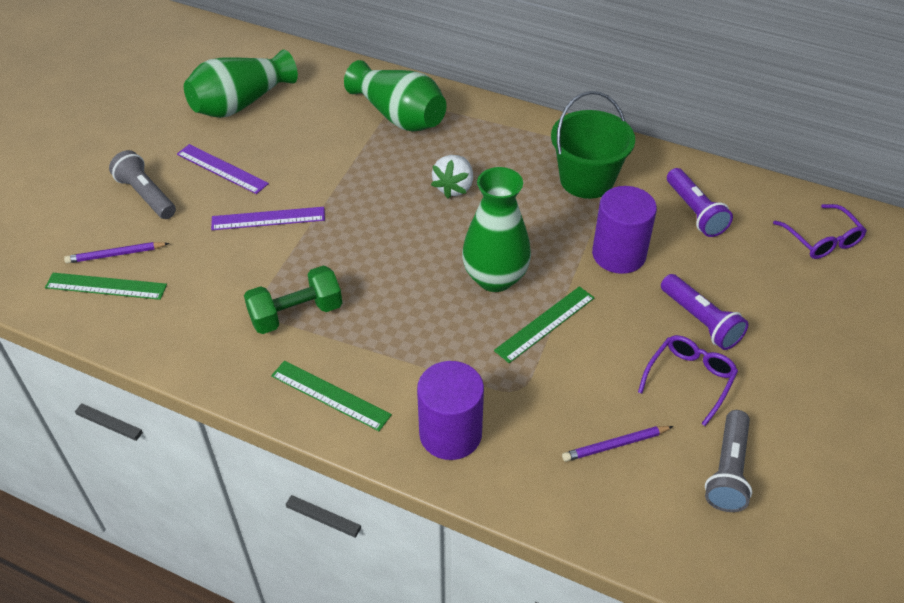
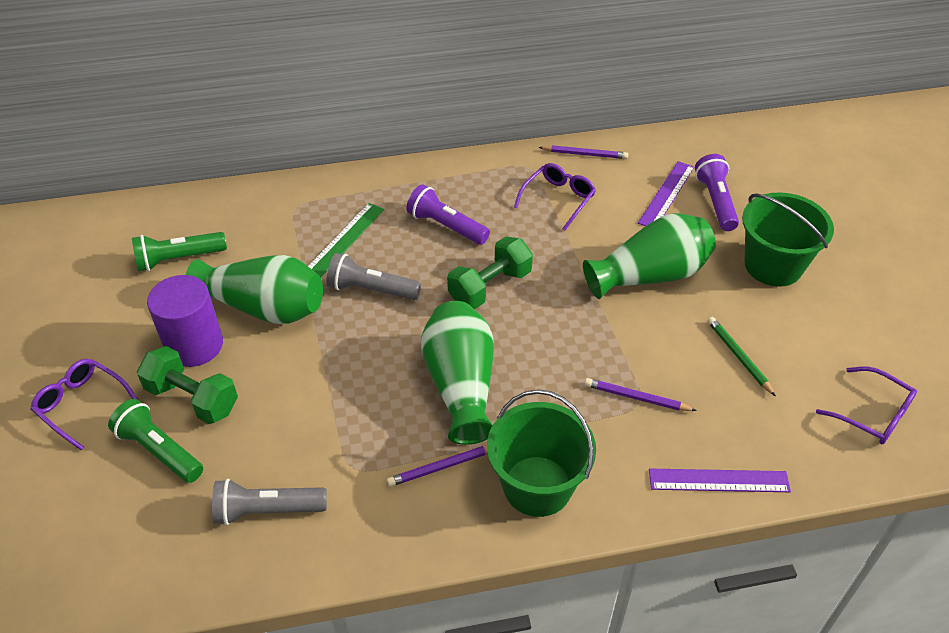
green bucket: 1 -> 2
green dumbbell: 1 -> 2
green flashlight: 0 -> 2
green pencil: 0 -> 1
green ruler: 3 -> 1
purple cylinder: 2 -> 1
purple glasses: 2 -> 3
purple pencil: 2 -> 3
white strawberry: 1 -> 0

